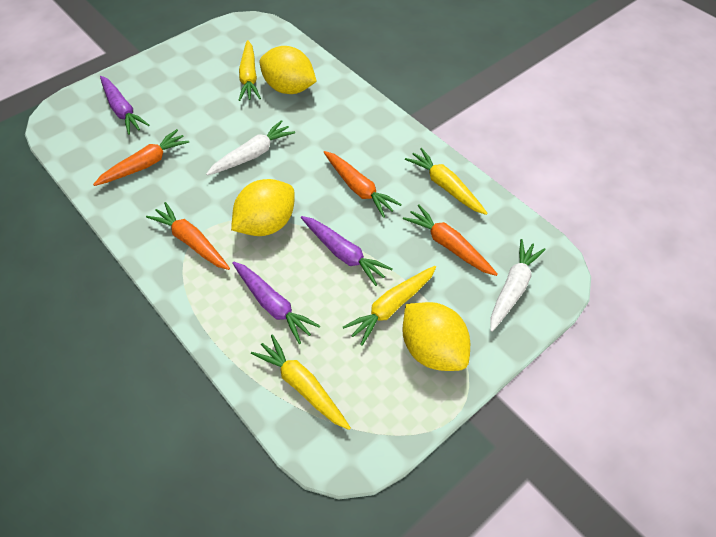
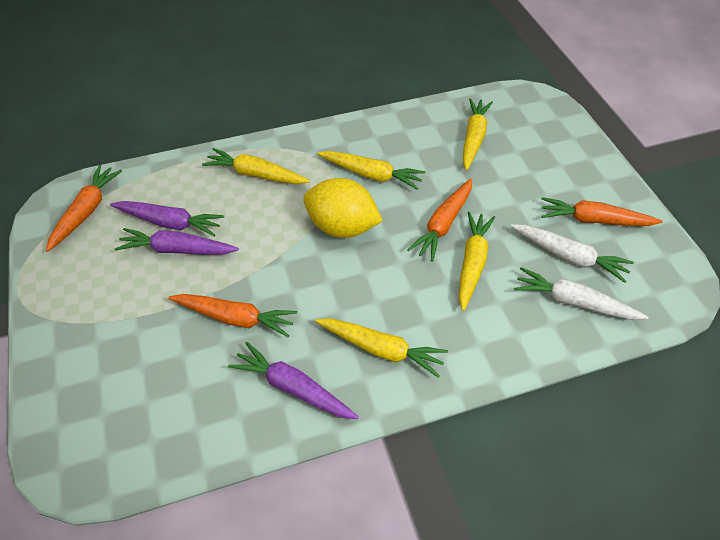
yellow carrot: 4 -> 5
yellow lemon: 3 -> 1

